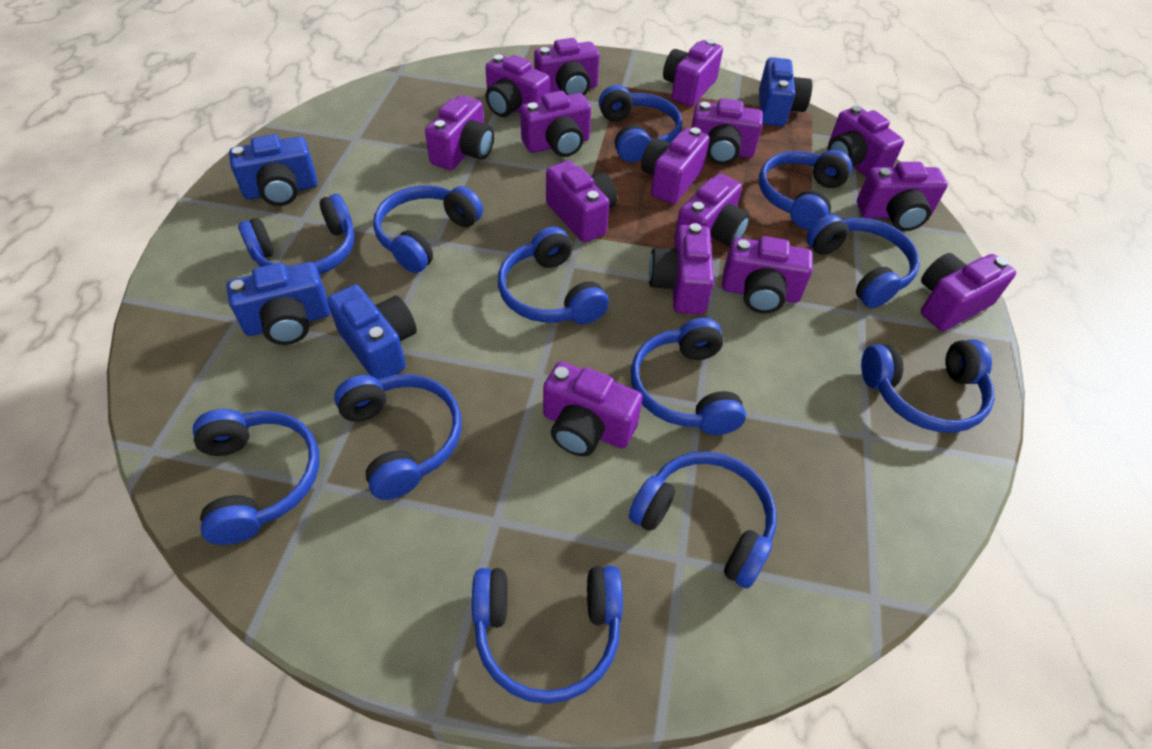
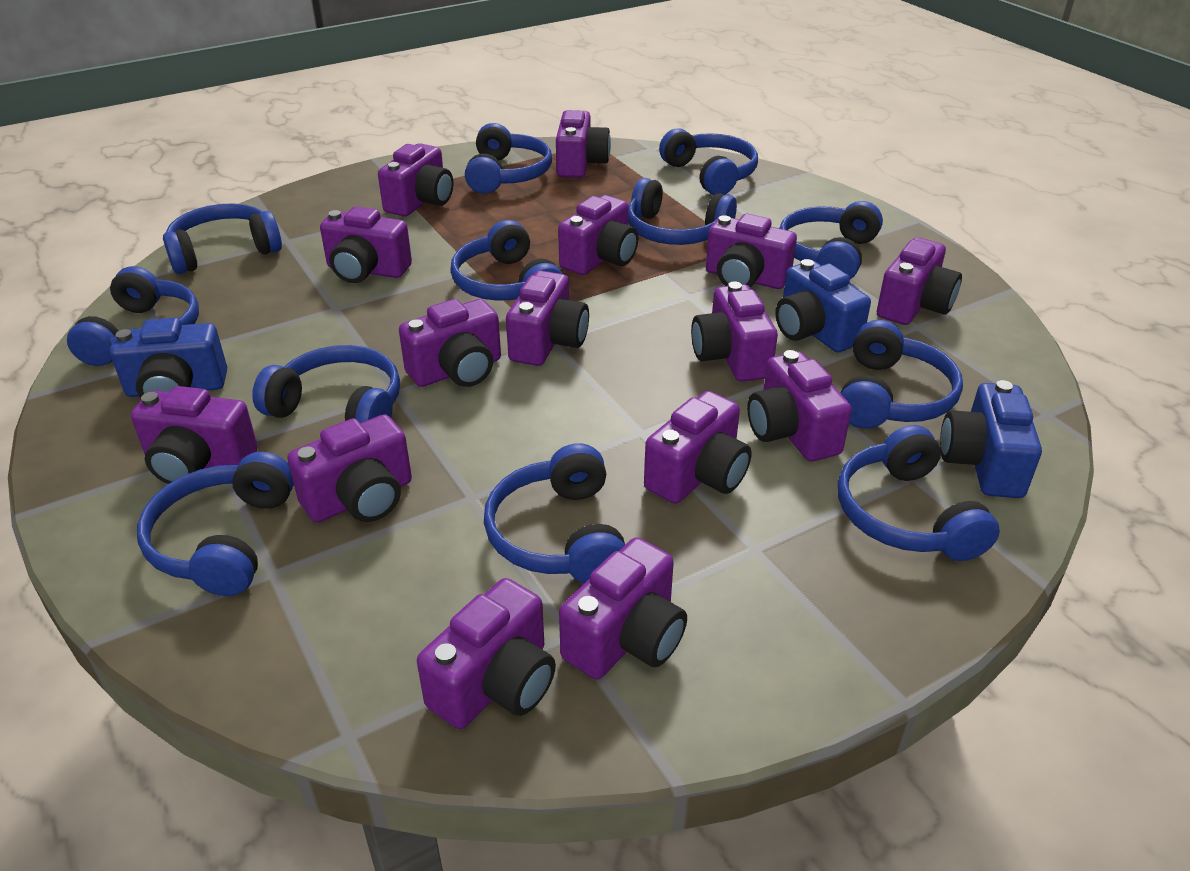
blue camera: 4 -> 3

